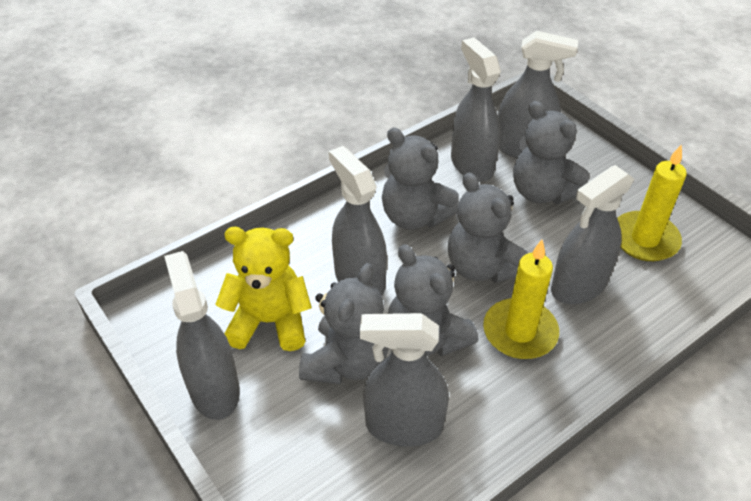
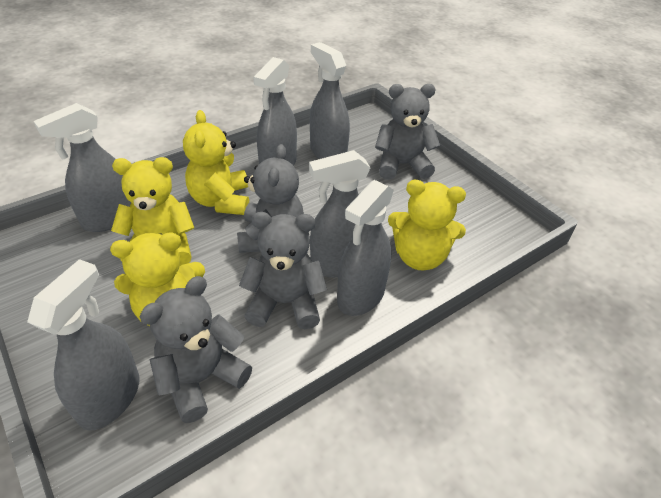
grey teddy bear: 5 -> 4
yellow candle: 2 -> 0
yellow teddy bear: 1 -> 4

